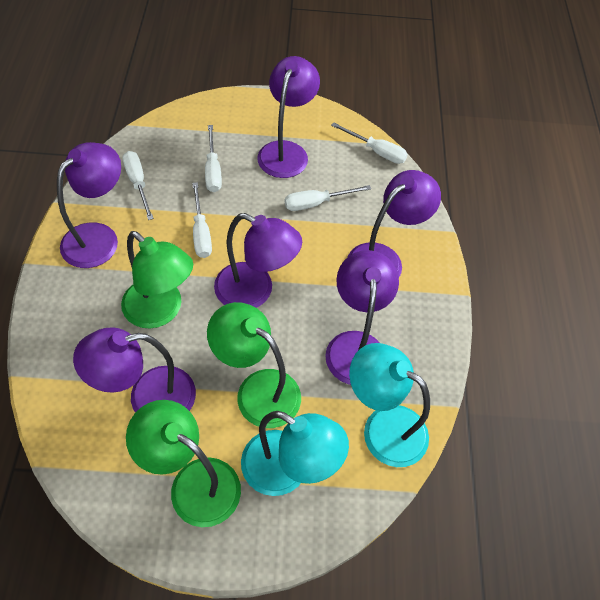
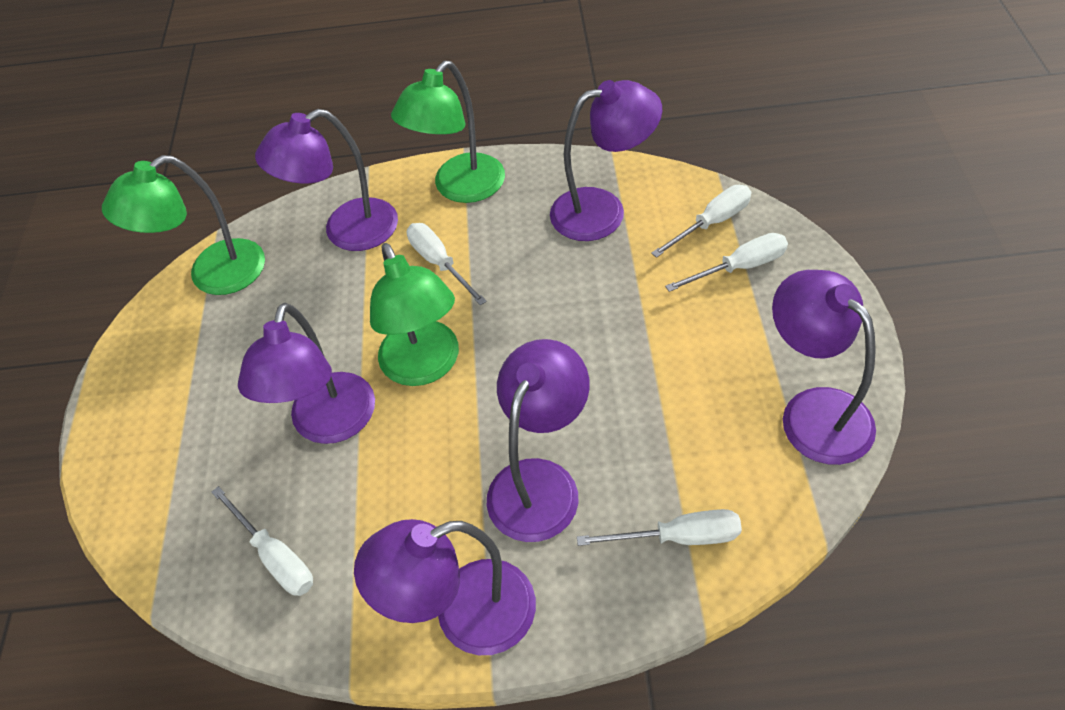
turquoise lamp: 2 -> 0

